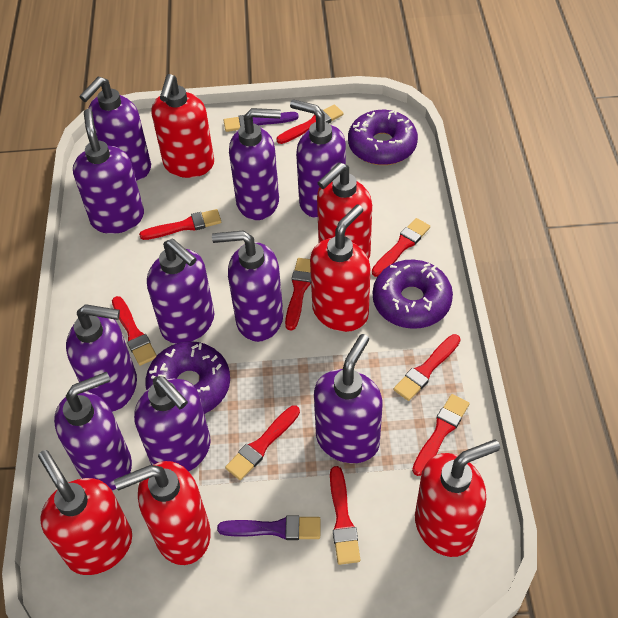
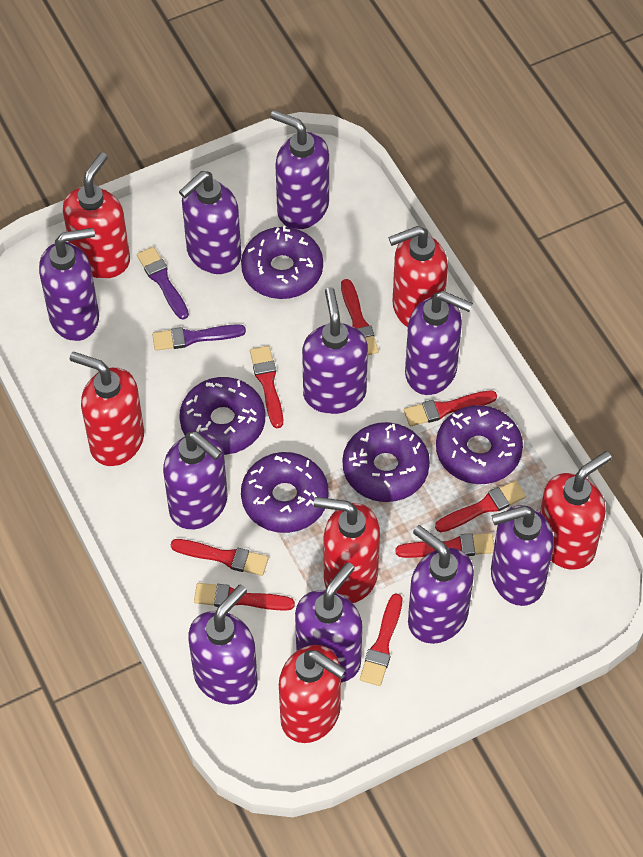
purple donut: 3 -> 5
red brush: 9 -> 8

